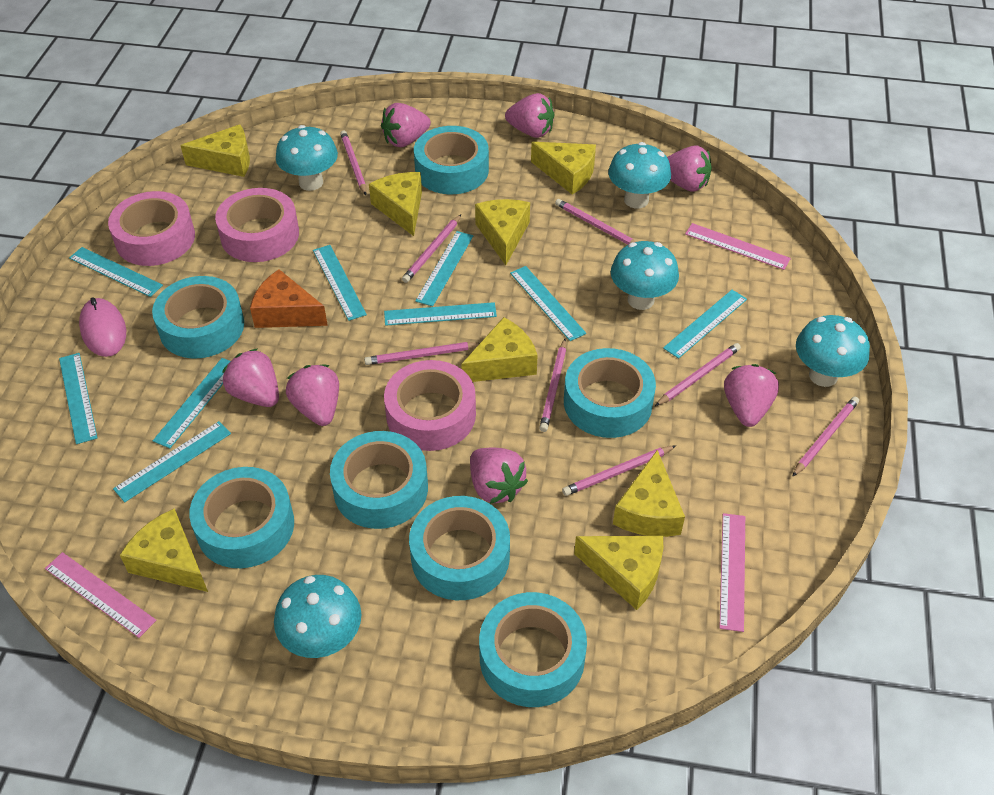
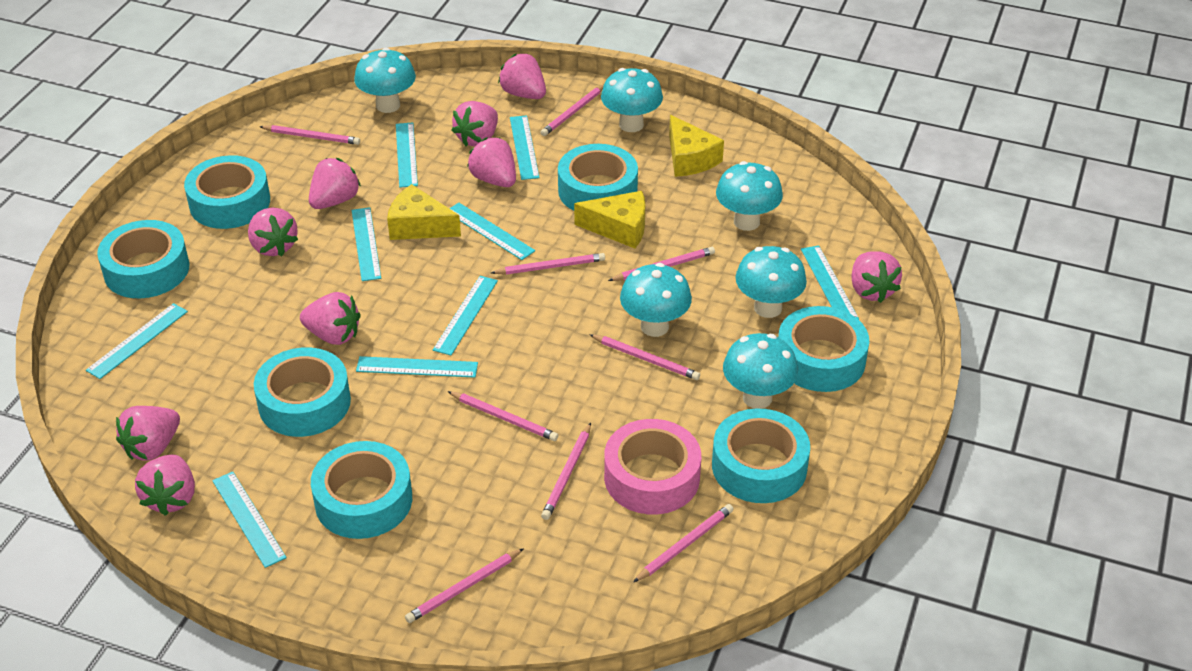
orange cheese: 1 -> 0
pink mouse: 1 -> 0
pink pencil: 8 -> 9
pink ruler: 3 -> 0
pink strawberry: 7 -> 9
pink tape: 3 -> 1
turquoise mushroom: 5 -> 6
yellow cheese: 8 -> 3

